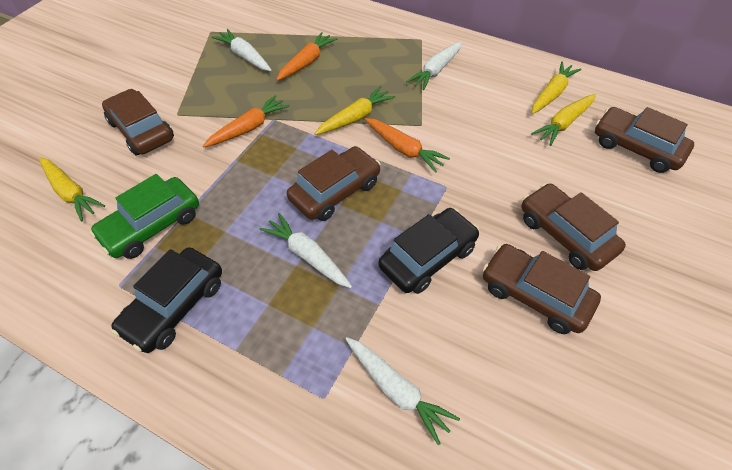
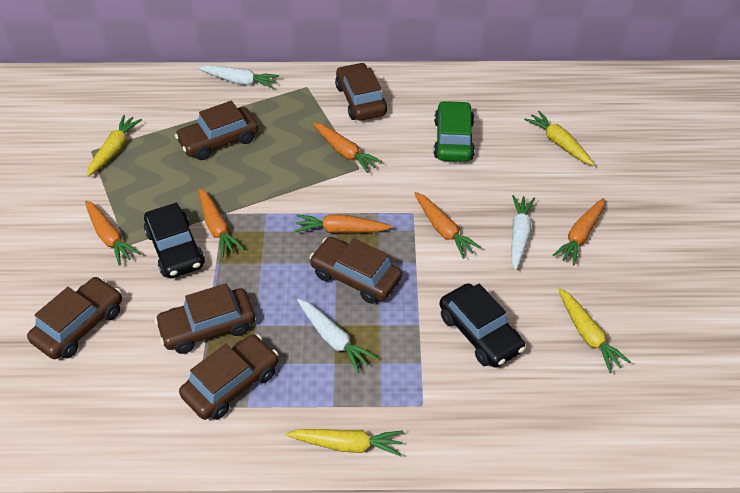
brown car: 5 -> 6
orange carrot: 3 -> 6
white carrot: 4 -> 3

